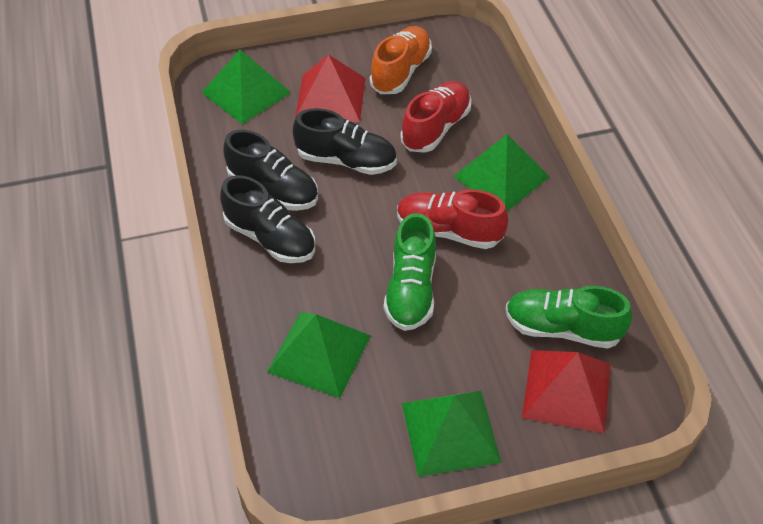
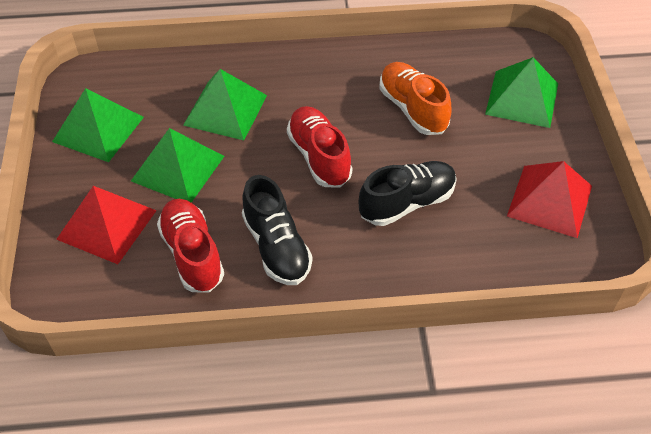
black shoe: 3 -> 2
green shoe: 2 -> 0

